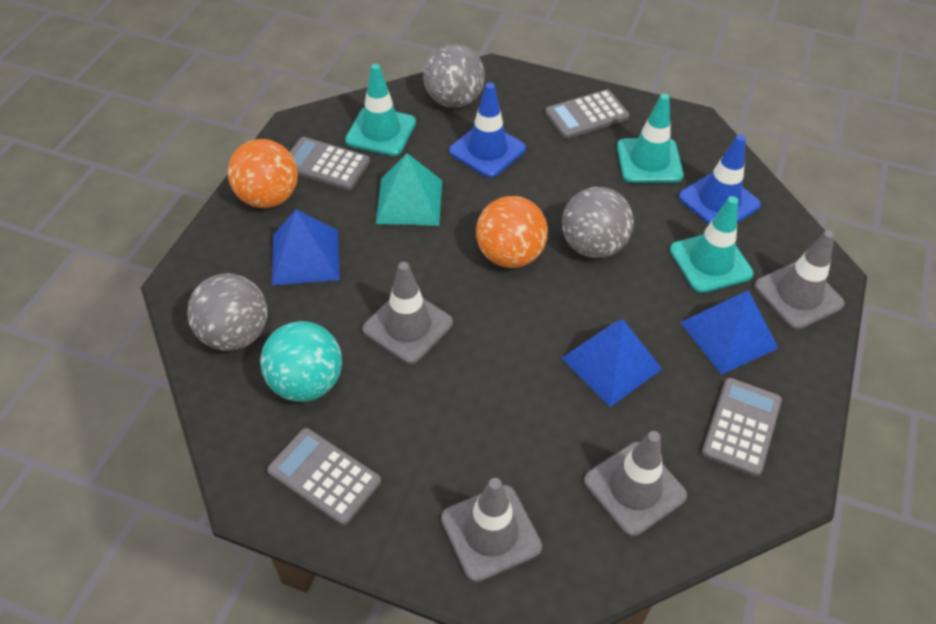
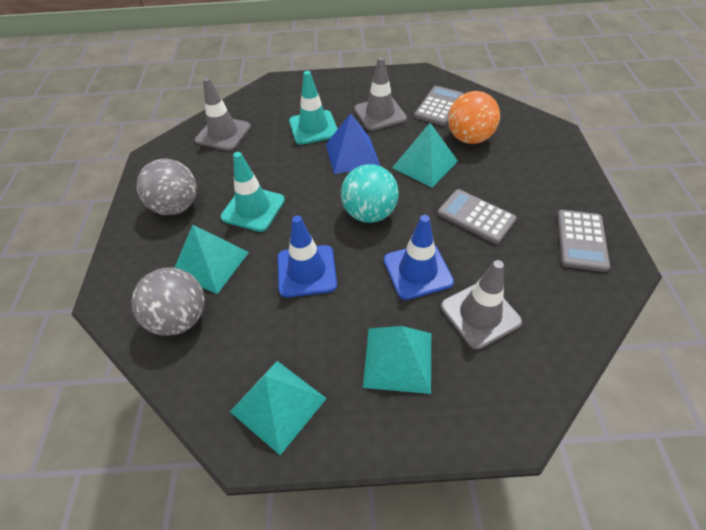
blue pyramid: 3 -> 1
grey ball: 3 -> 2
grey calculator: 4 -> 3
grey traffic cone: 4 -> 3
orange ball: 2 -> 1
turquoise pyramid: 1 -> 4
turquoise traffic cone: 3 -> 2

